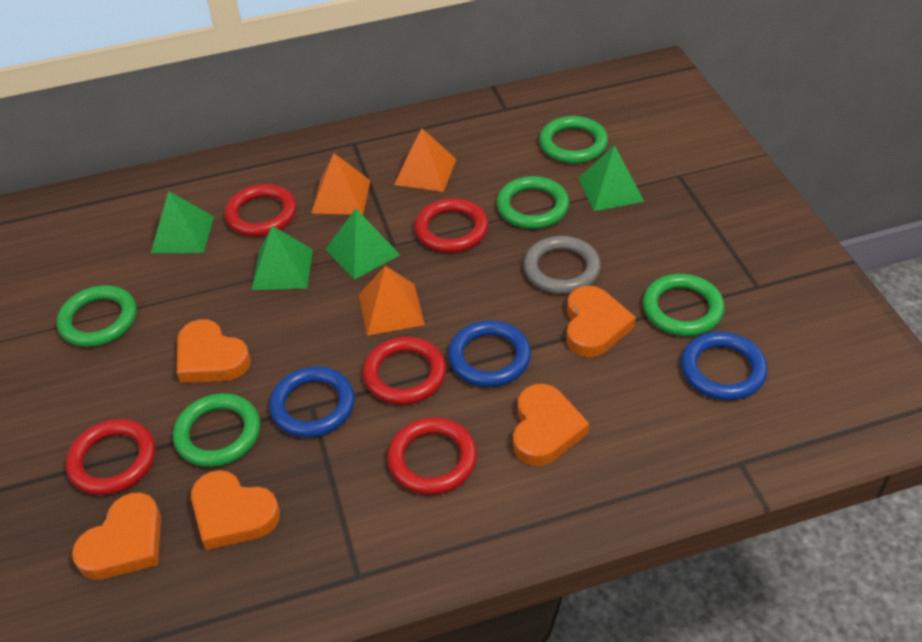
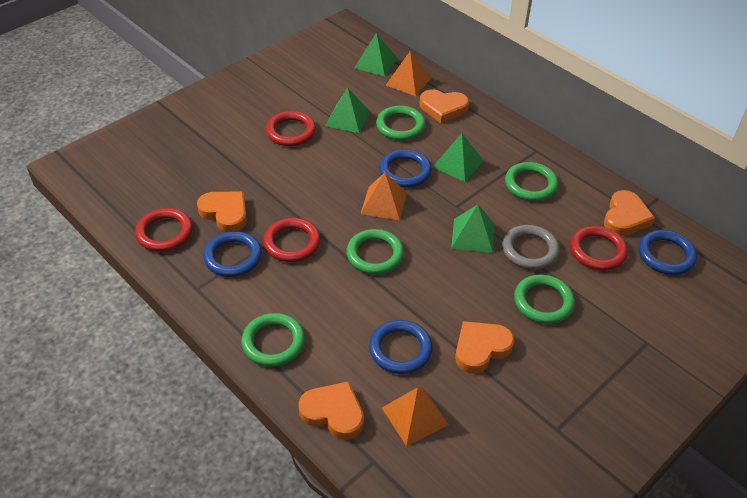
blue ring: 3 -> 4
red ring: 5 -> 4

